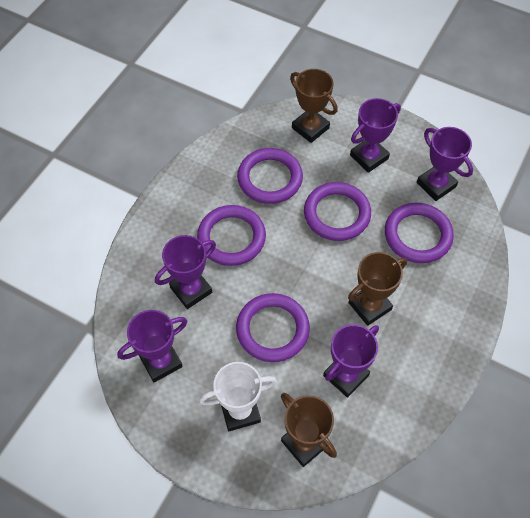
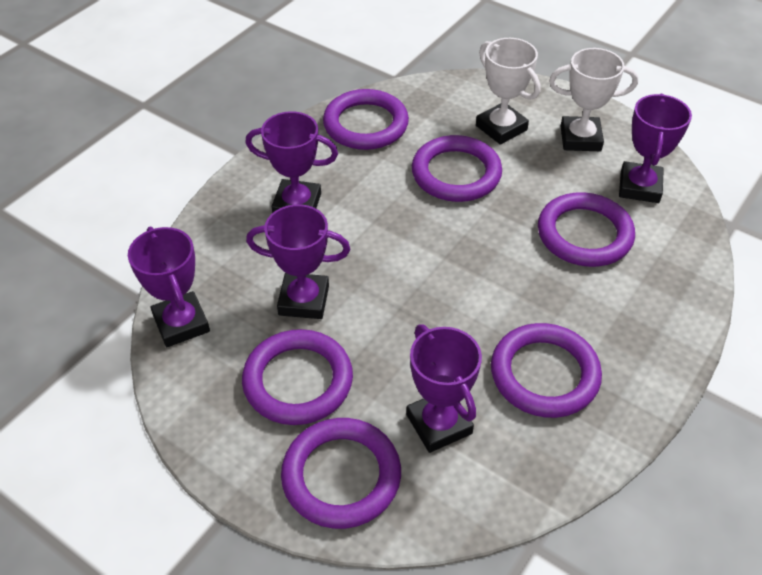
brown trophy: 3 -> 0
purple ring: 5 -> 6
white trophy: 1 -> 2

